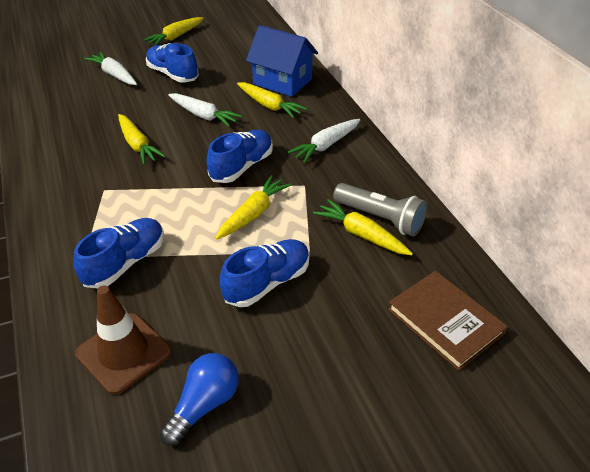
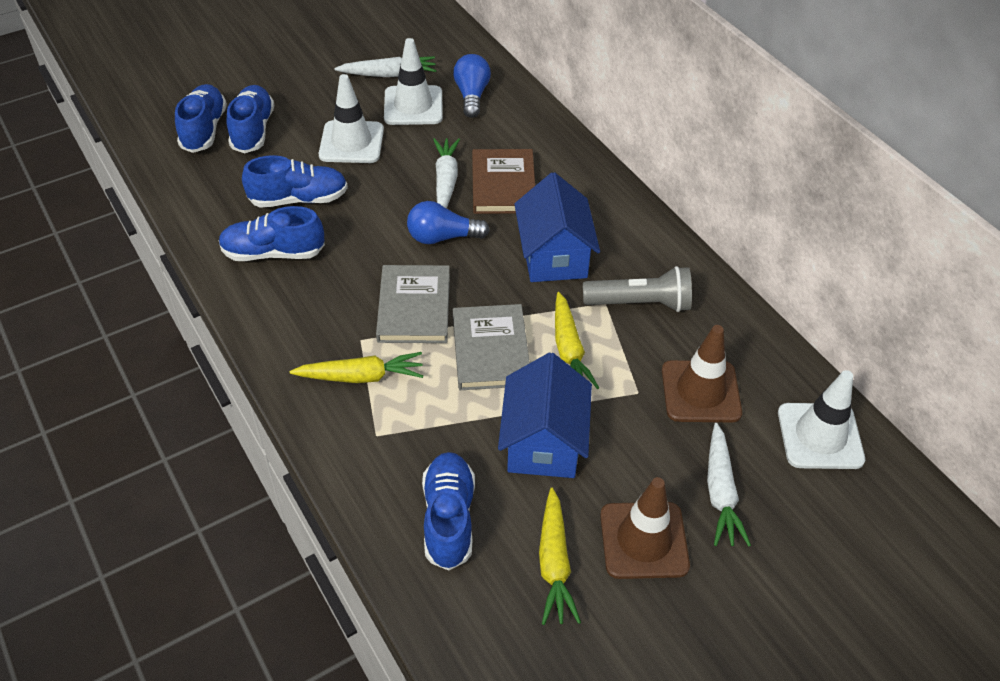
blue house: 1 -> 2
blue light bulb: 1 -> 2
blue shoe: 4 -> 5
brown traffic cone: 1 -> 2
grey book: 0 -> 2
white traffic cone: 0 -> 3
yellow carrot: 5 -> 3

